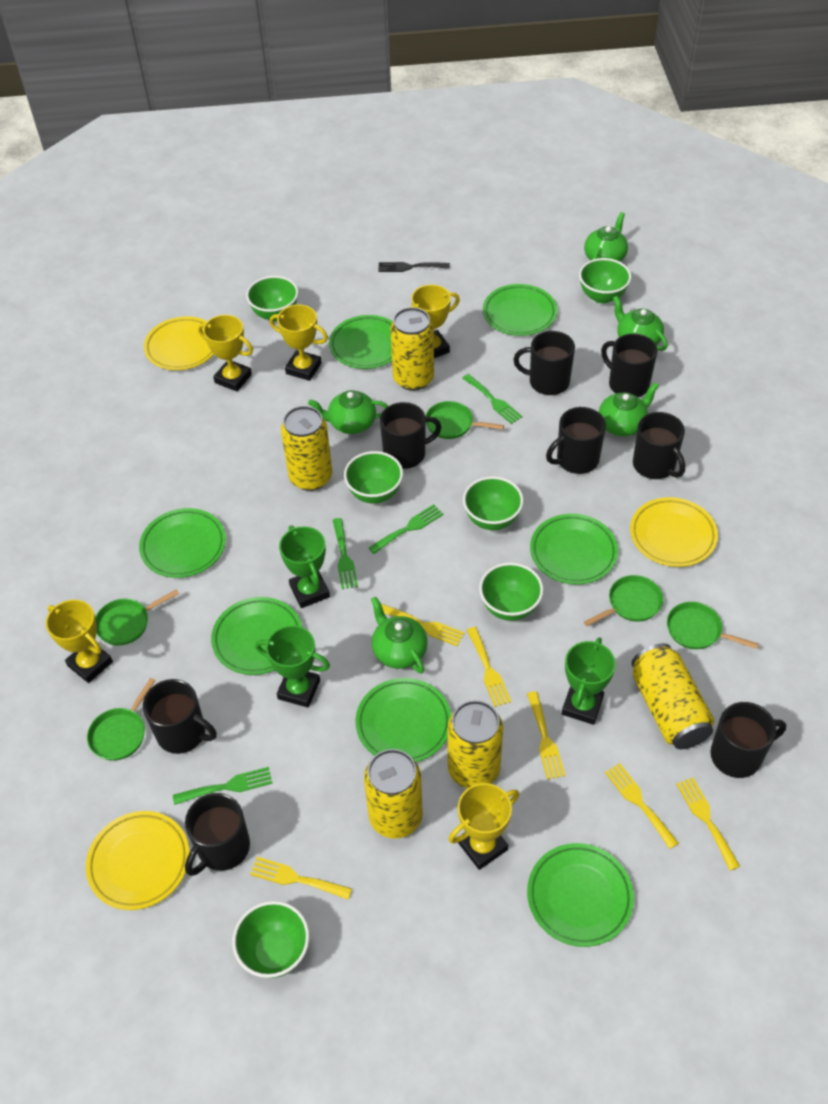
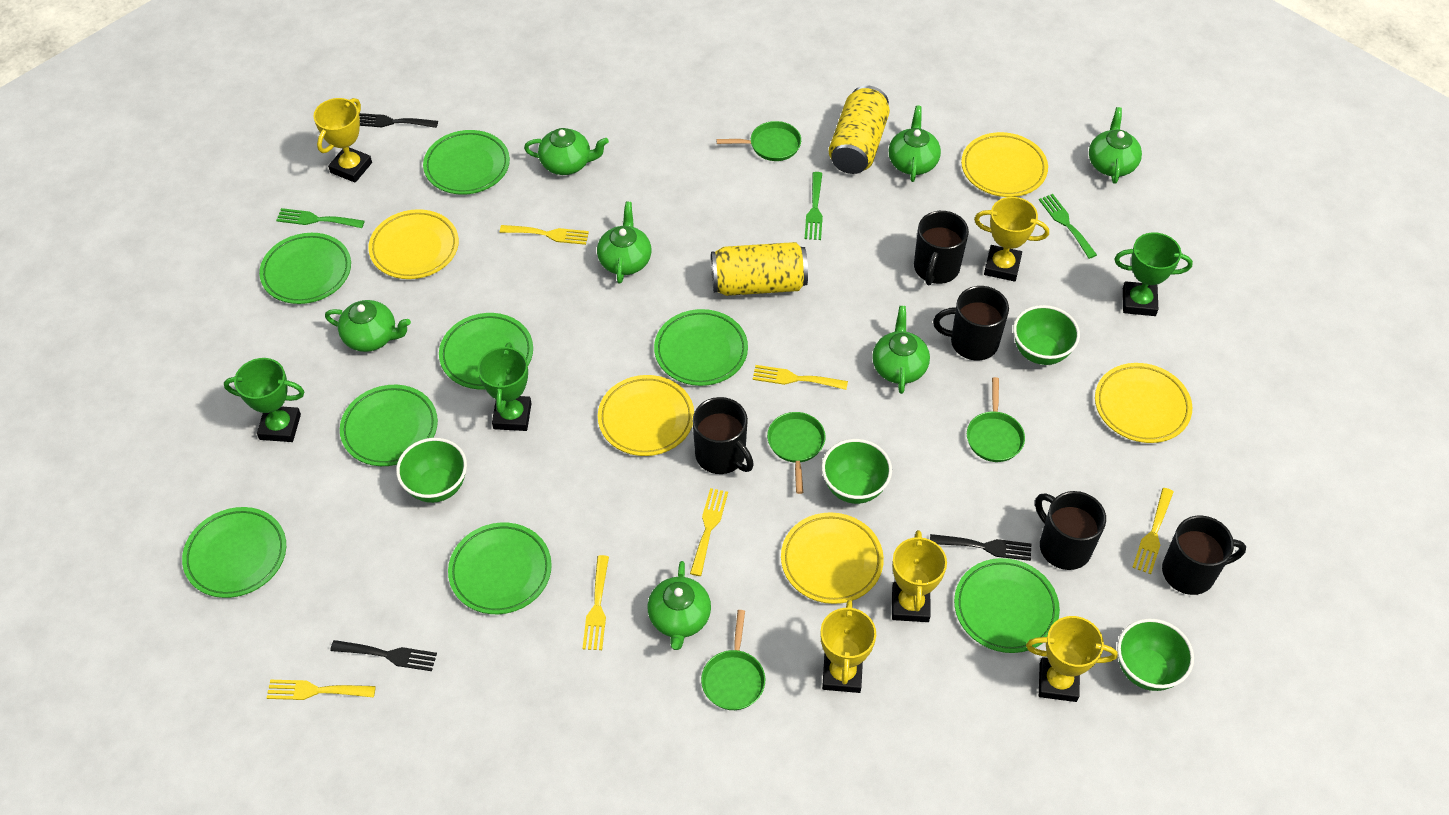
black fork: 1 -> 3
black mug: 8 -> 5
green bowl: 6 -> 4
green fork: 4 -> 3
green pan: 5 -> 4
green plate: 7 -> 8
green teapot: 5 -> 7
yellow can: 5 -> 2
yellow plate: 3 -> 5

